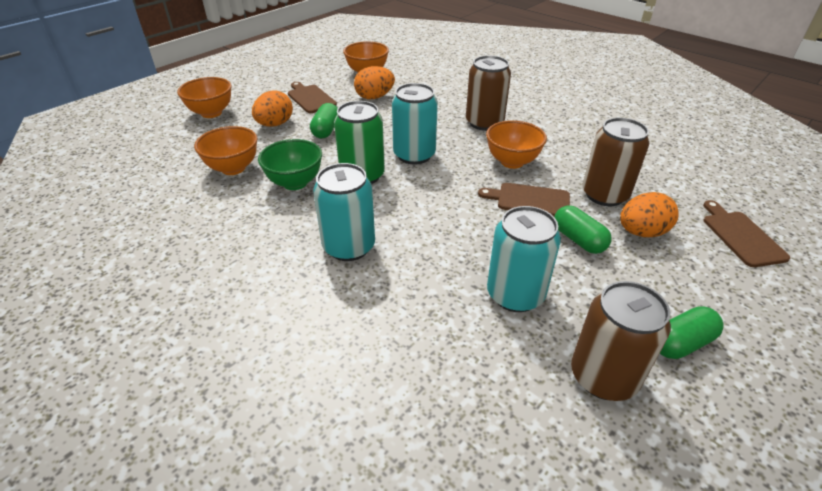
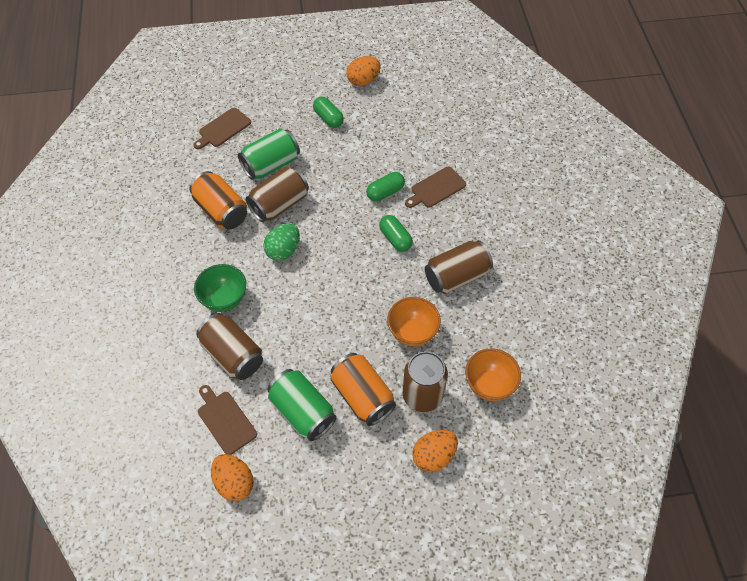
brown can: 3 -> 4
green can: 1 -> 2
green egg: 0 -> 1
orange bowl: 4 -> 2
orange can: 0 -> 2
turquoise can: 3 -> 0

